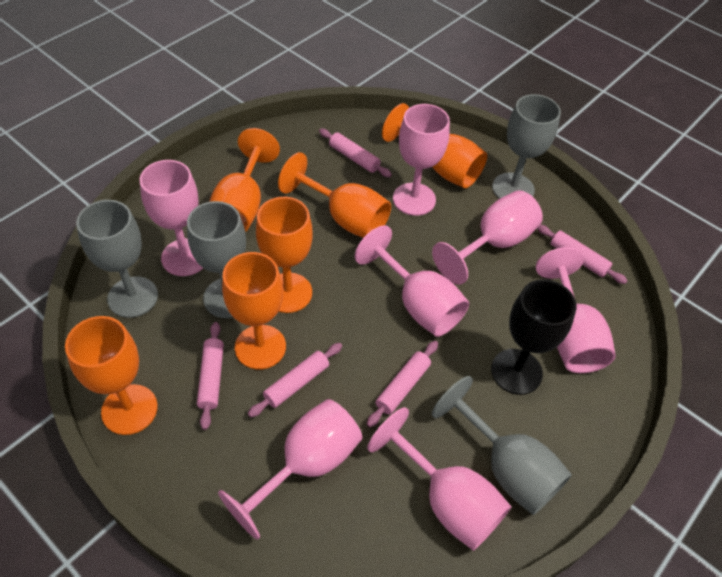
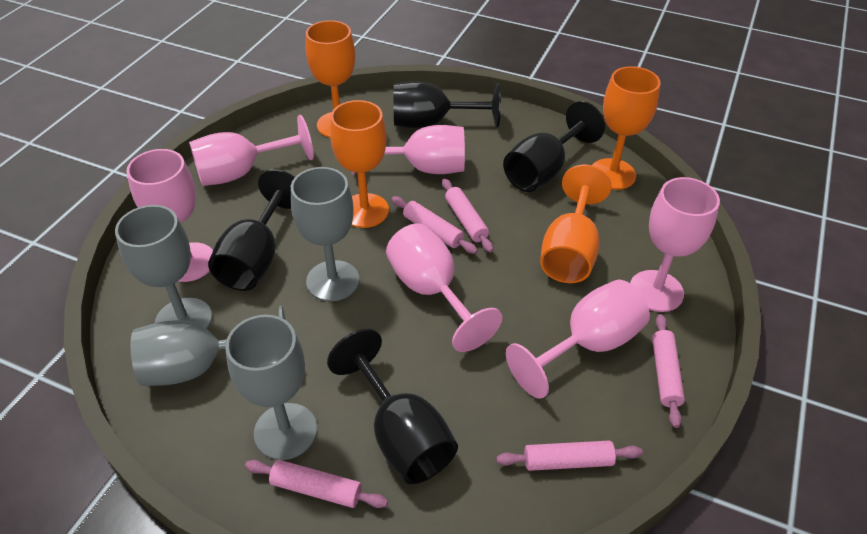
black goblet: 1 -> 4
orange goblet: 6 -> 4
pink goblet: 7 -> 6

